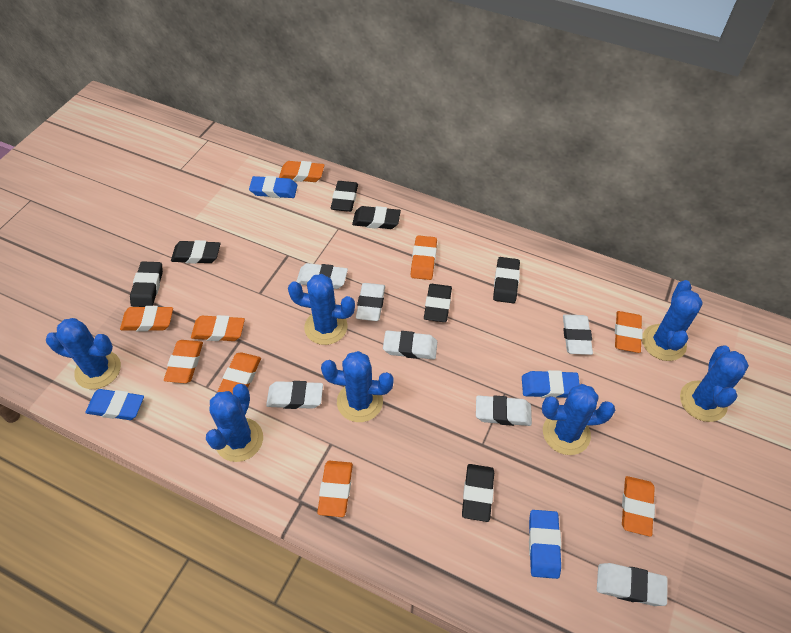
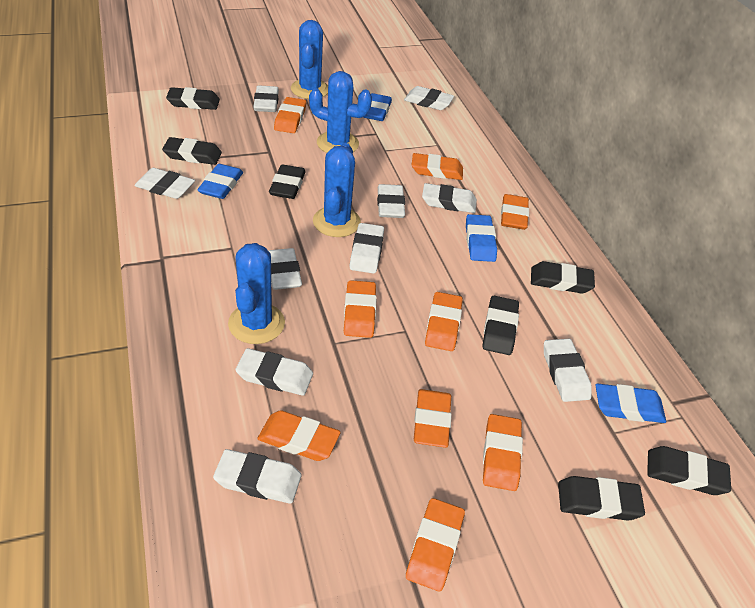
blue cactus: 7 -> 4
white eraser: 7 -> 10

